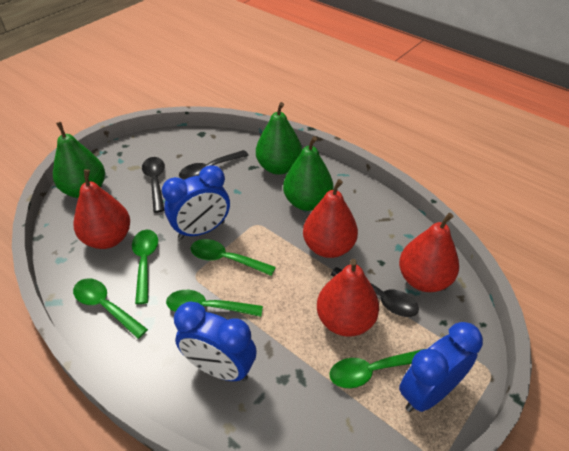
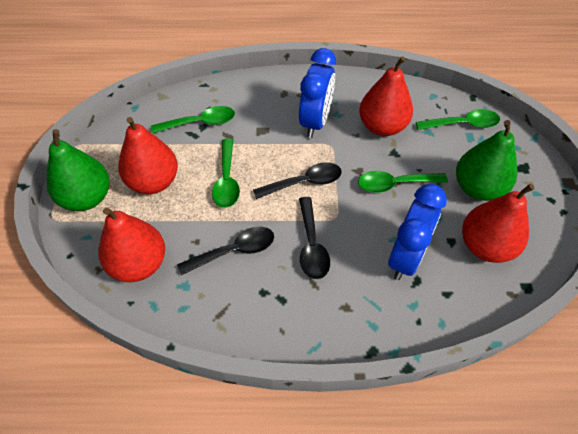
blue clock: 3 -> 2
green pear: 3 -> 2
green spoon: 5 -> 4

